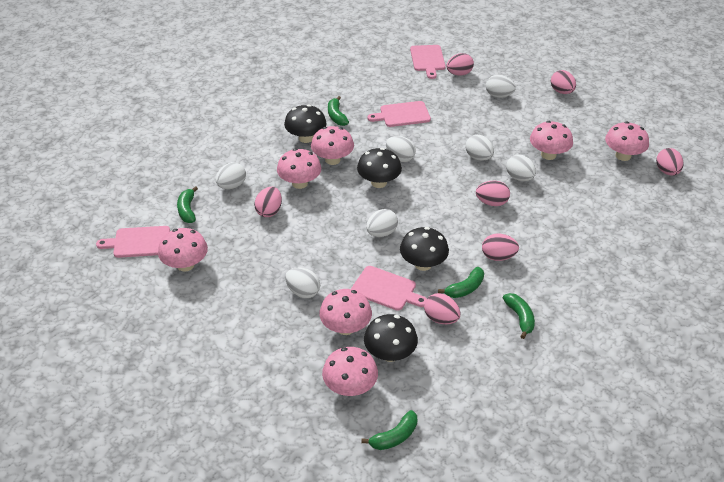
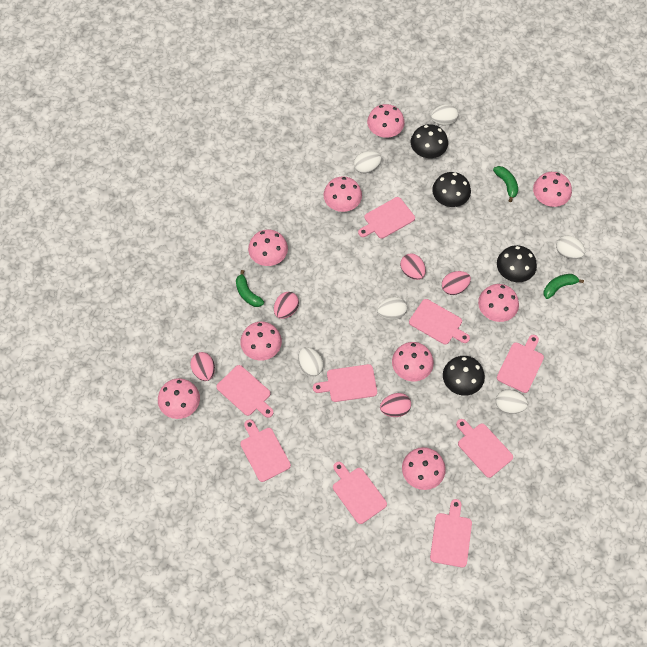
green banana: 5 -> 3
pink cutting board: 4 -> 9
pink egg: 7 -> 5
pink mushroom: 7 -> 9
white egg: 7 -> 6

